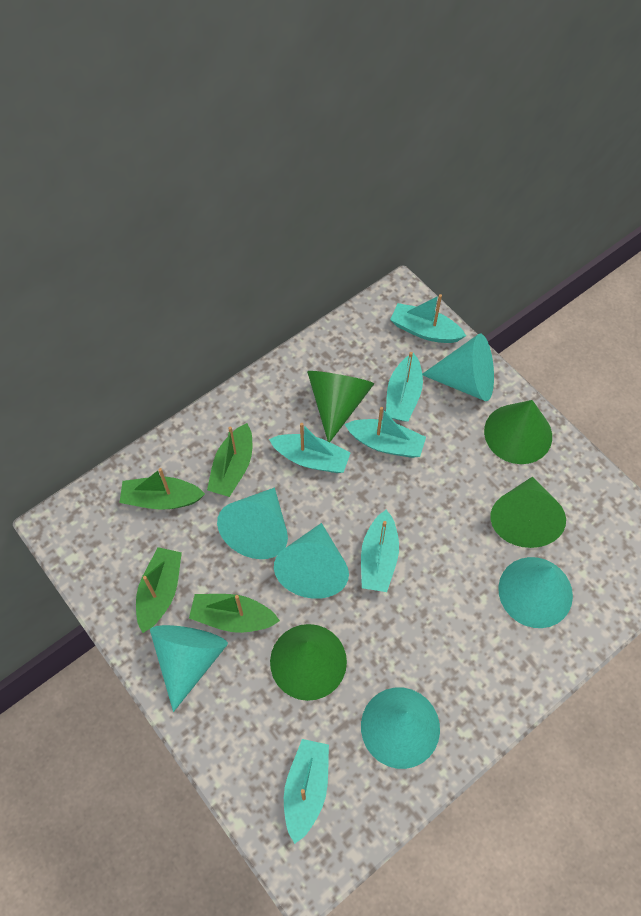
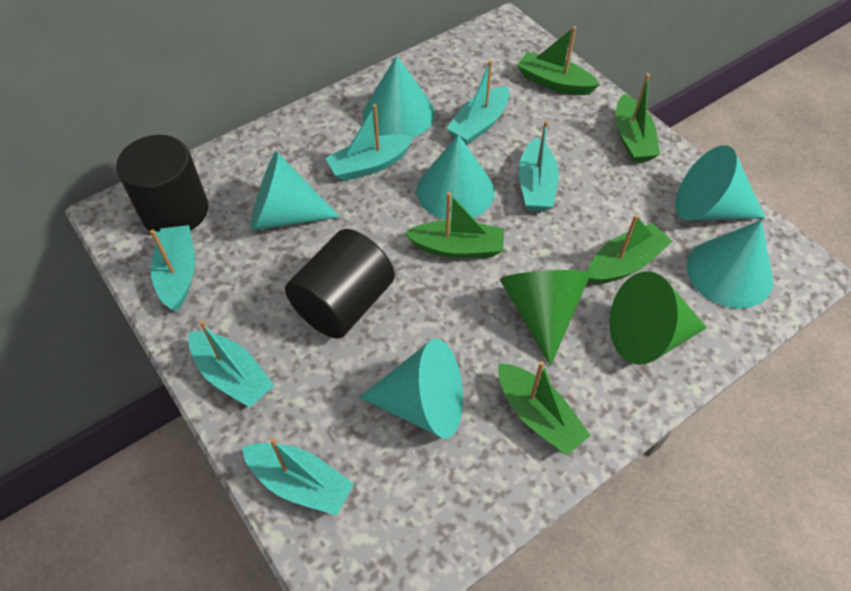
black cylinder: 0 -> 2
green boat: 4 -> 5
green cone: 4 -> 2

